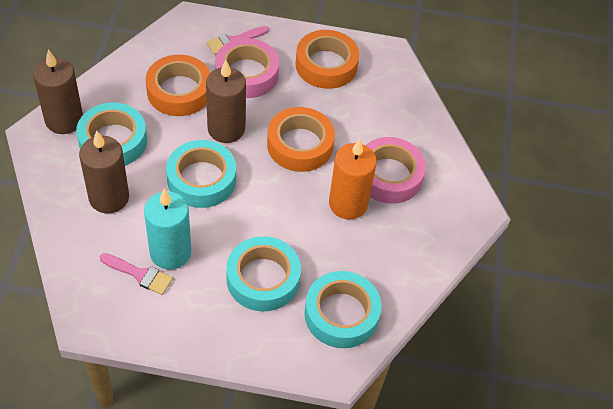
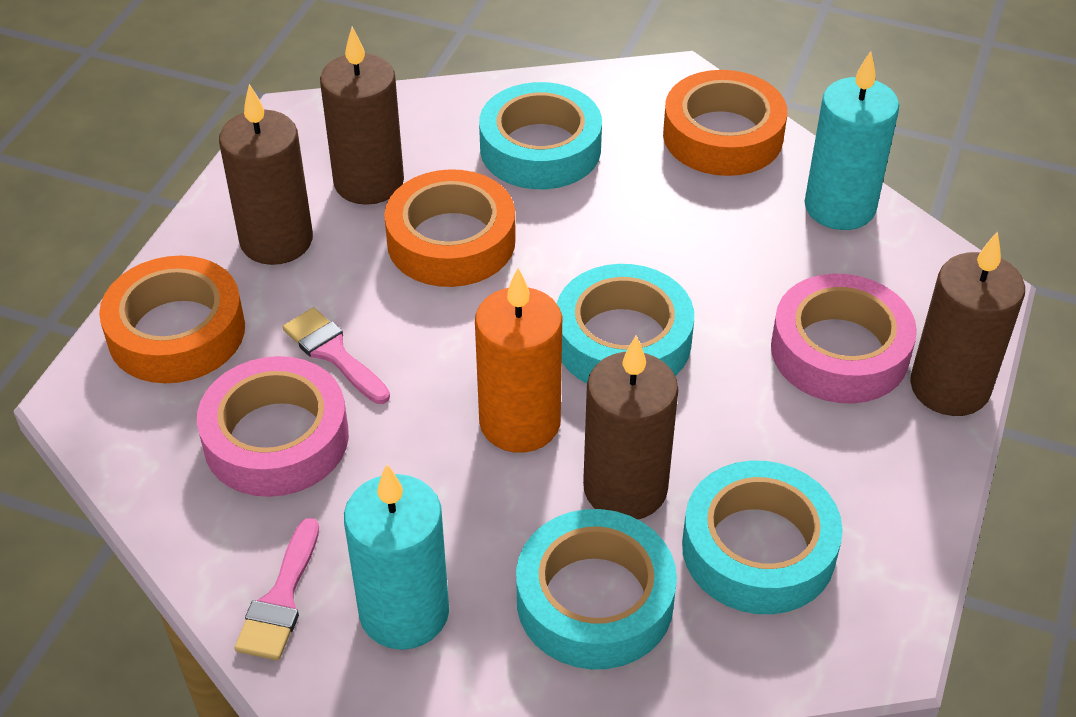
brown candle: 3 -> 4
turquoise candle: 1 -> 2

